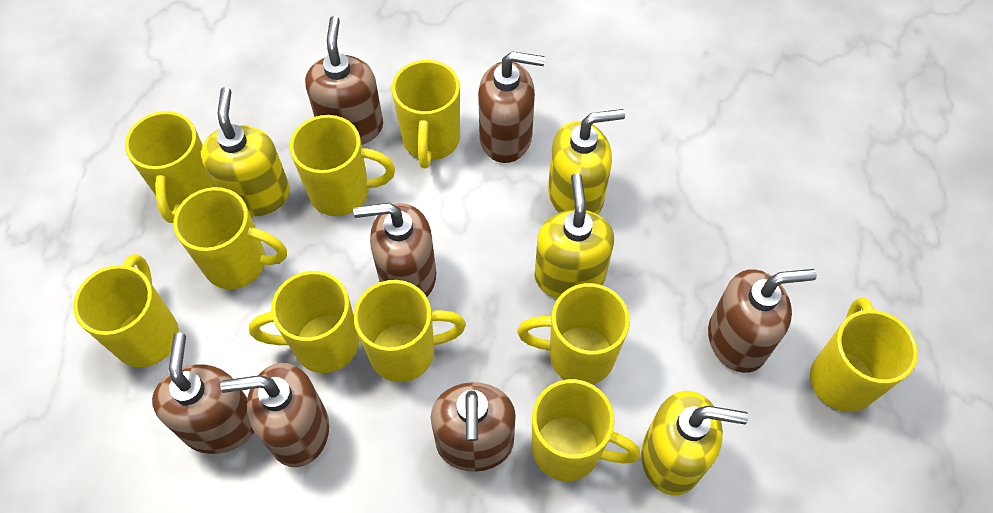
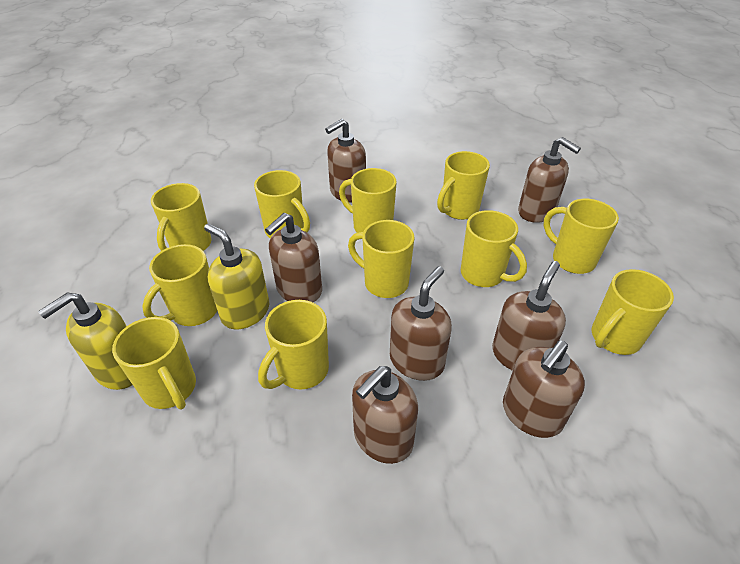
yellow mug: 10 -> 11
yellow soap dispenser: 4 -> 2

